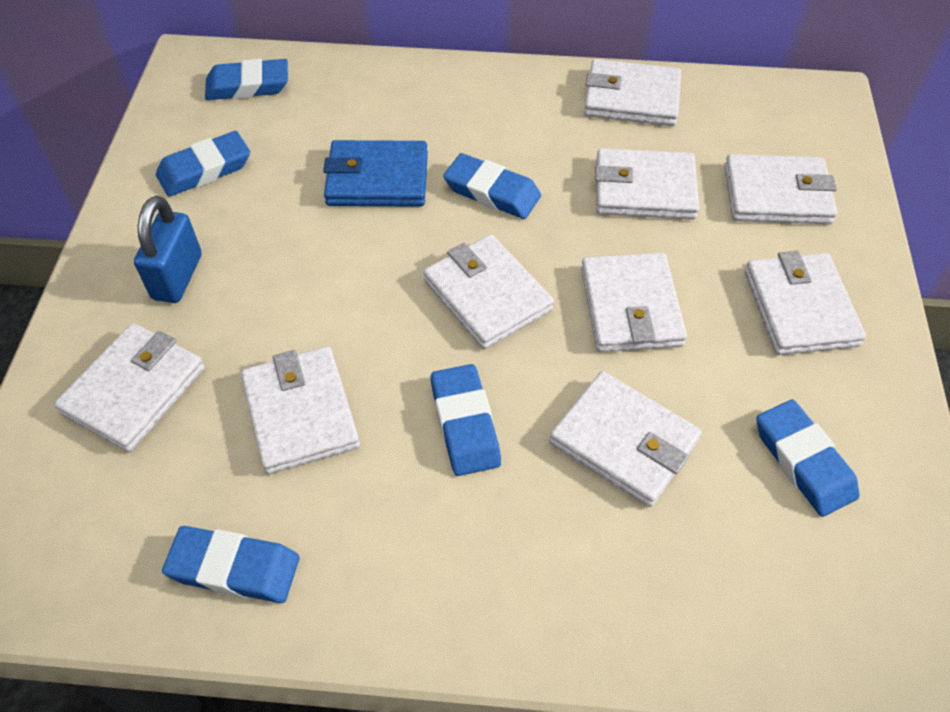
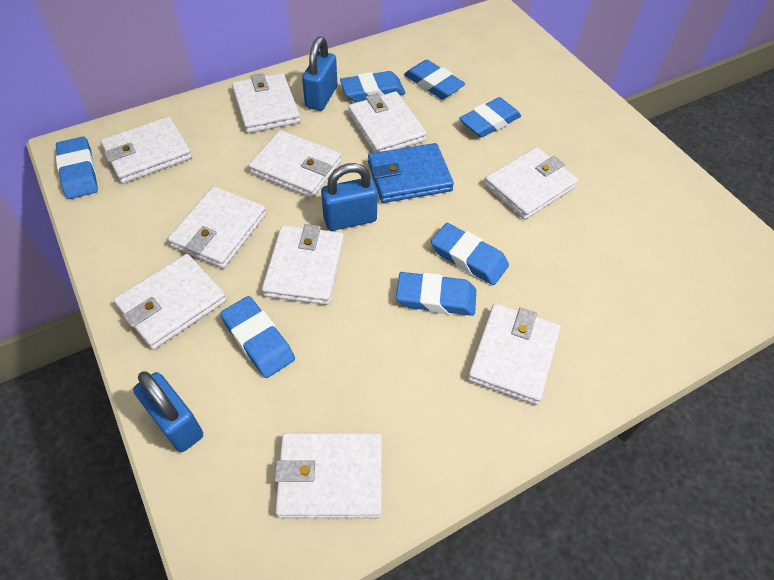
blue eraser: 6 -> 7
blue padlock: 1 -> 3
white wallet: 9 -> 10

